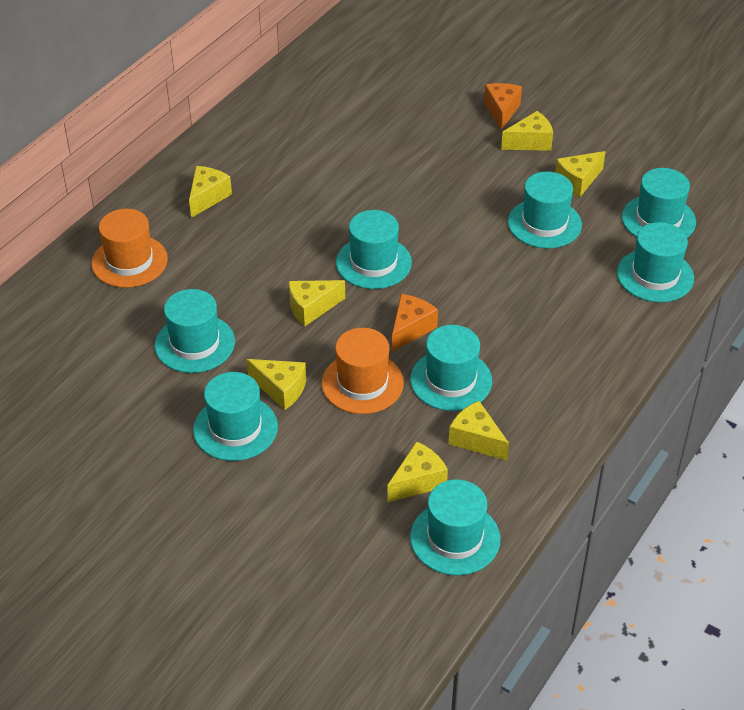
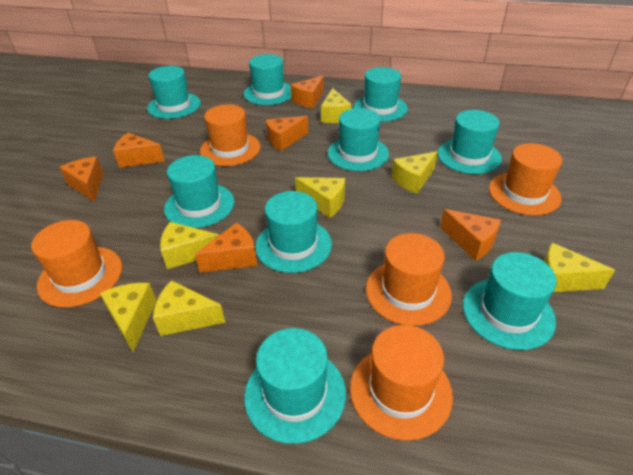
orange cheese: 2 -> 6
orange hat: 2 -> 5
turquoise hat: 8 -> 9

